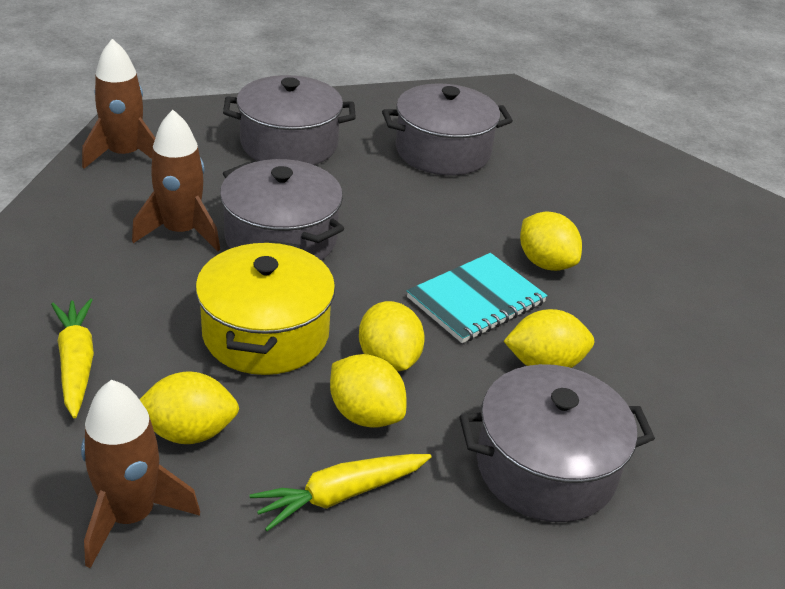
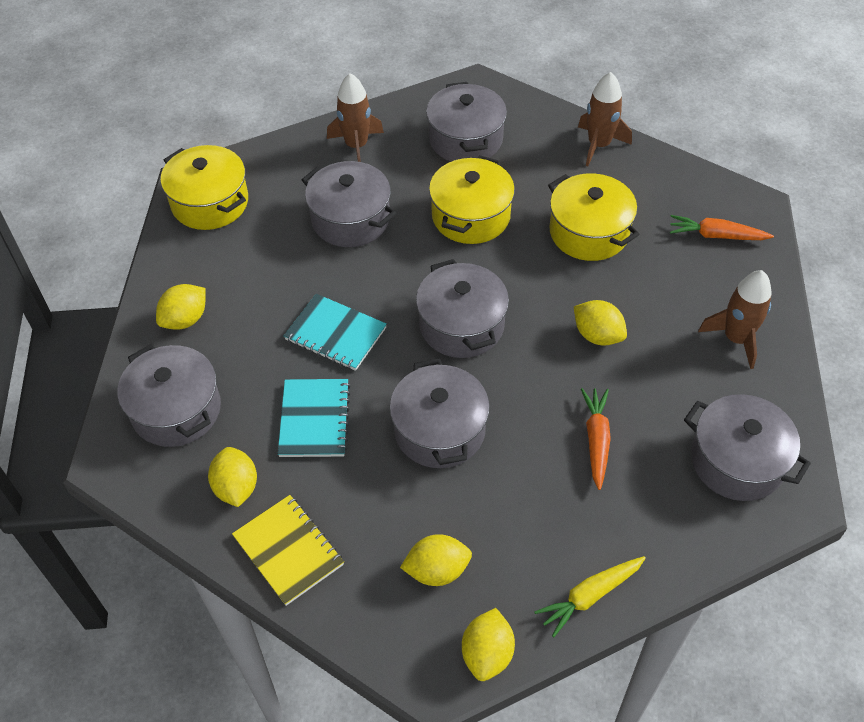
grey pot: 4 -> 6
orange carrot: 0 -> 2
turquoise notebook: 1 -> 2
yellow carrot: 2 -> 1
yellow notebook: 0 -> 1
yellow pot: 1 -> 3

